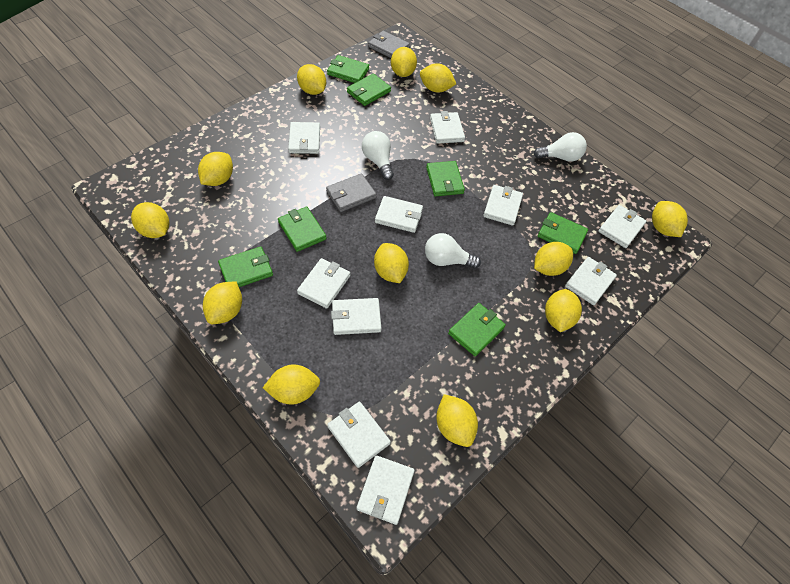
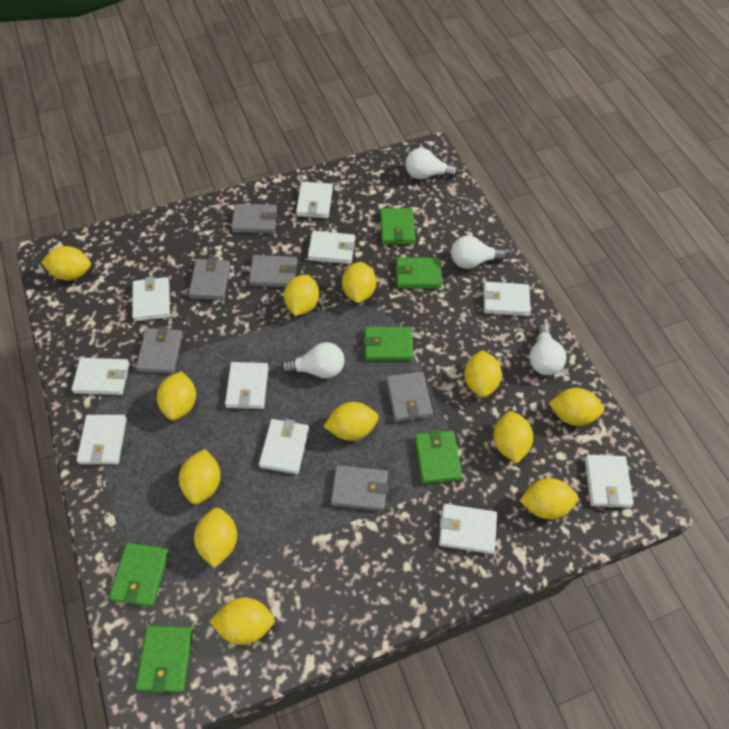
green wallet: 7 -> 6
grey wallet: 2 -> 6
white light bulb: 3 -> 4

